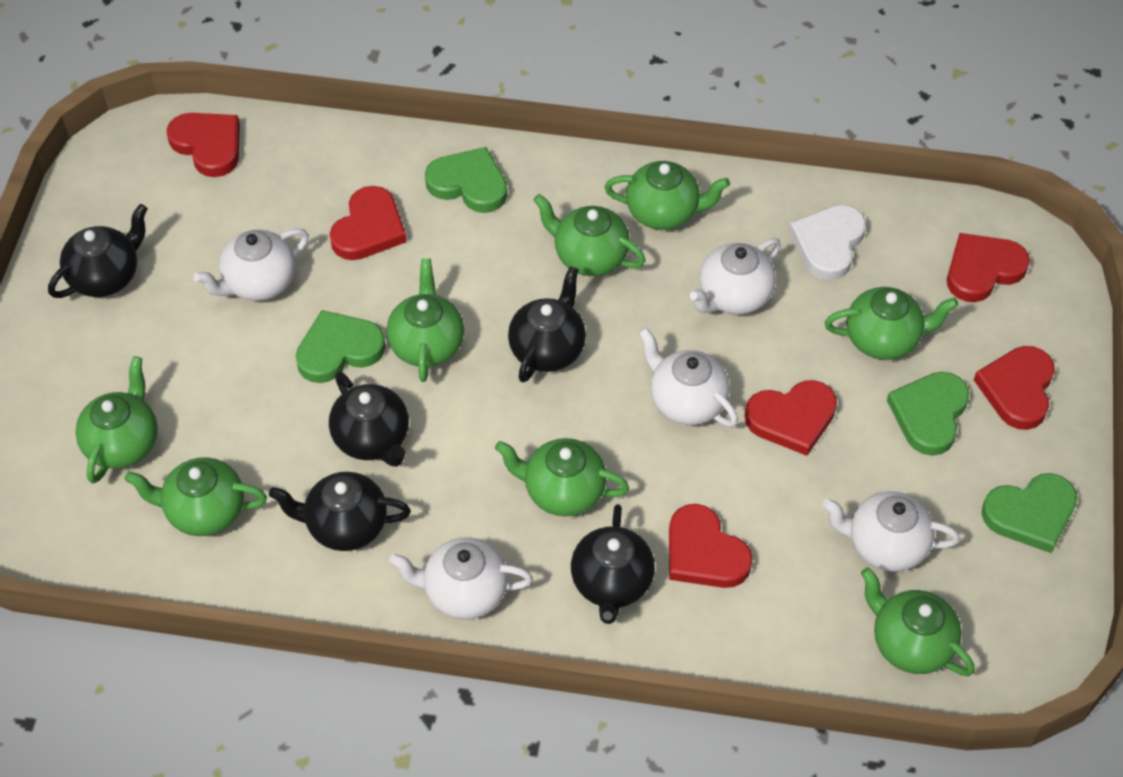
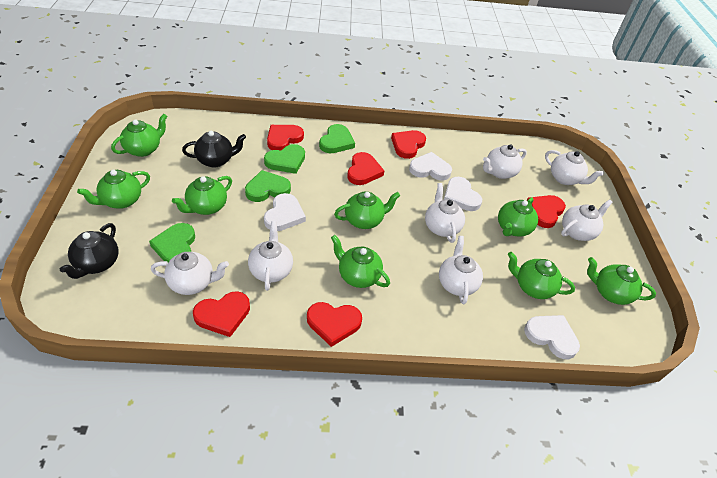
black teapot: 5 -> 2
white heart: 1 -> 4
white teapot: 5 -> 7

